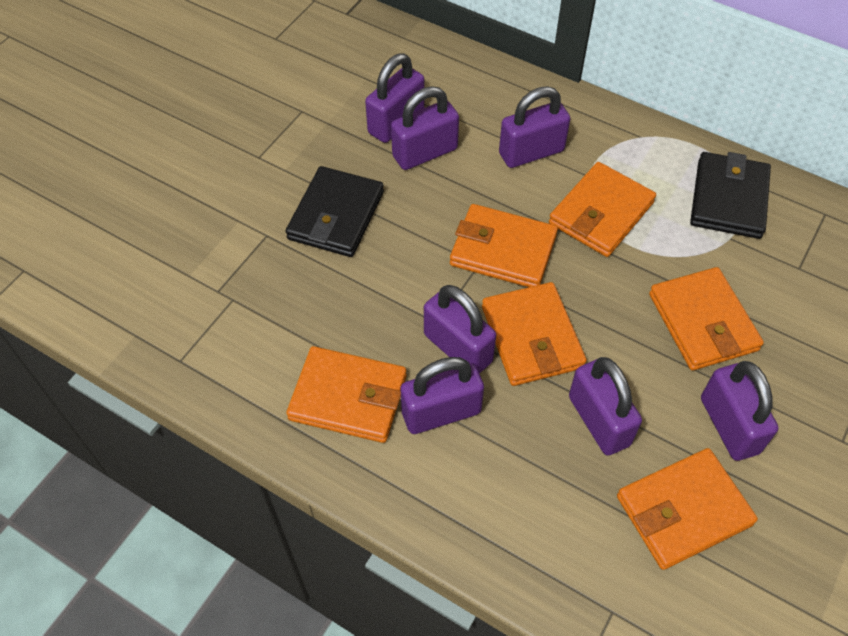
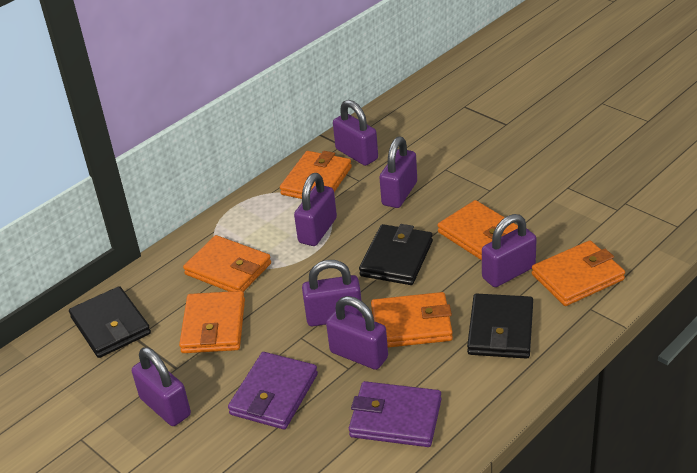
black wallet: 2 -> 3
purple wallet: 0 -> 2

